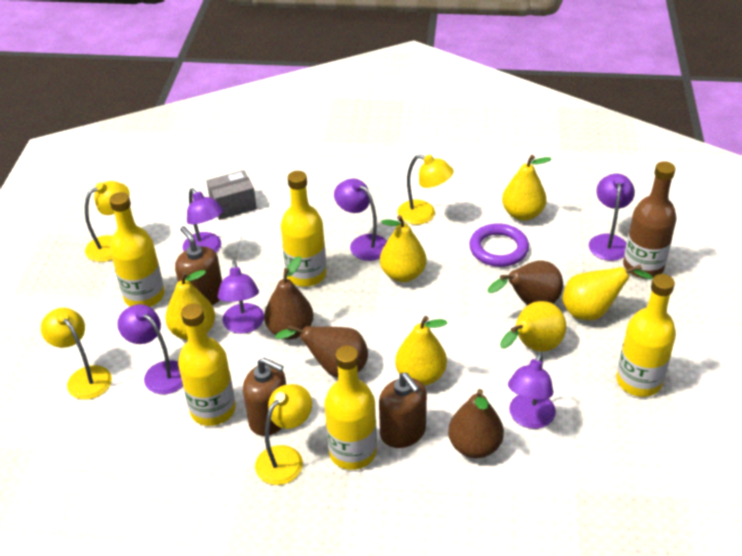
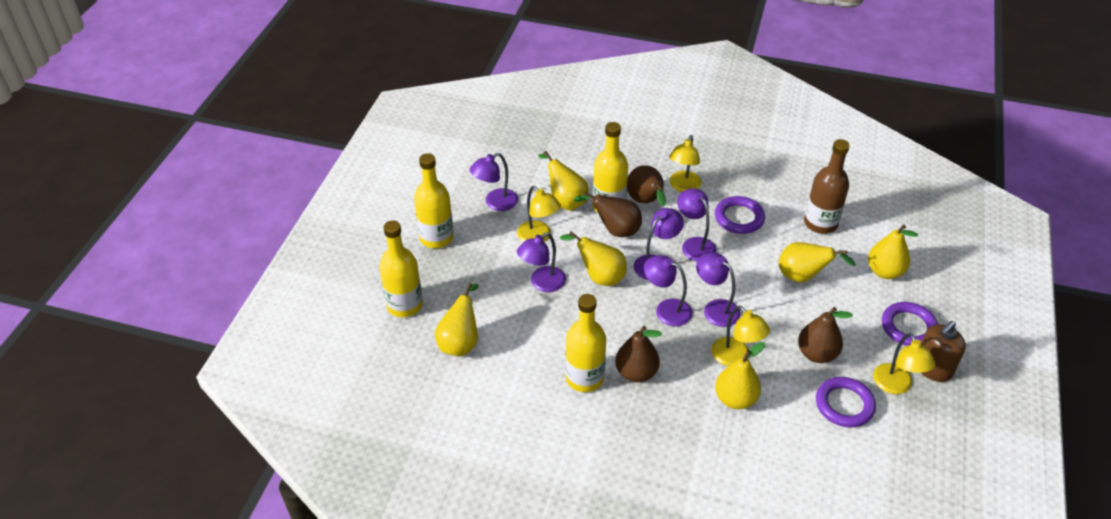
brown soap dispenser: 3 -> 1
grey box: 1 -> 0
purple ring: 1 -> 3
yellow bottle: 5 -> 4

